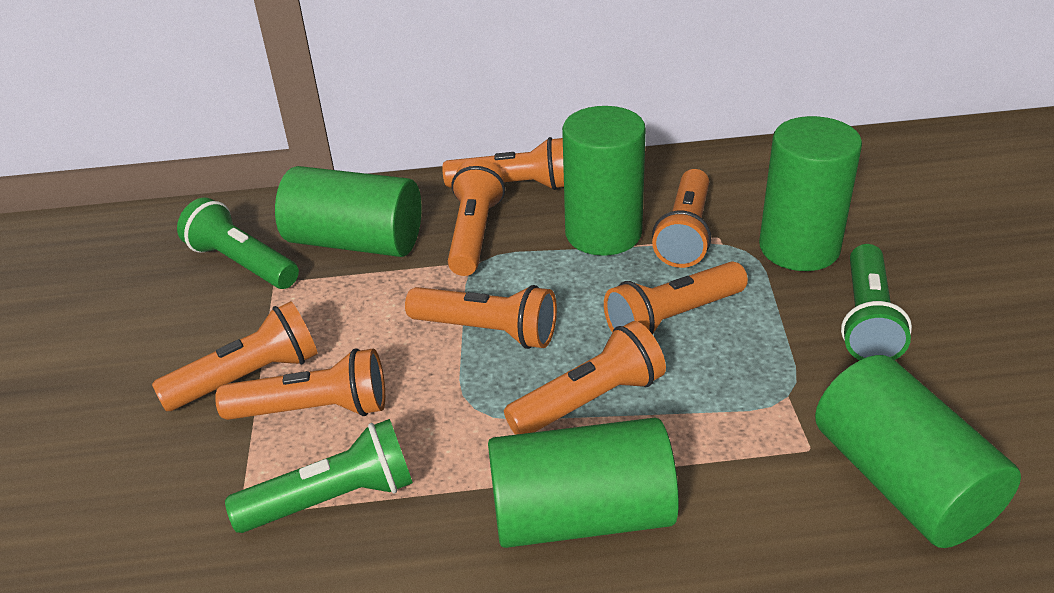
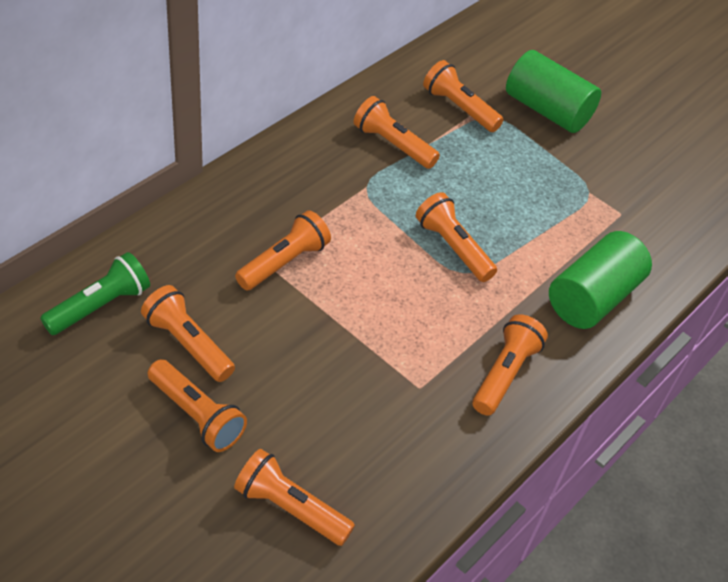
green cylinder: 5 -> 2
green flashlight: 3 -> 1

